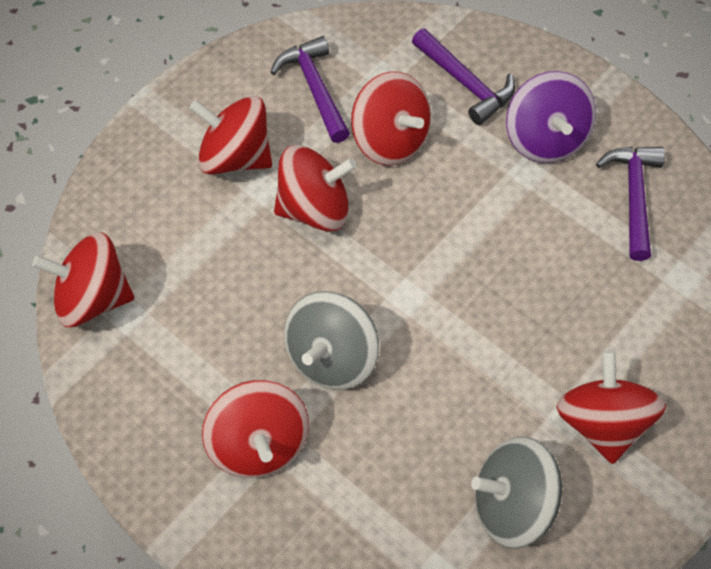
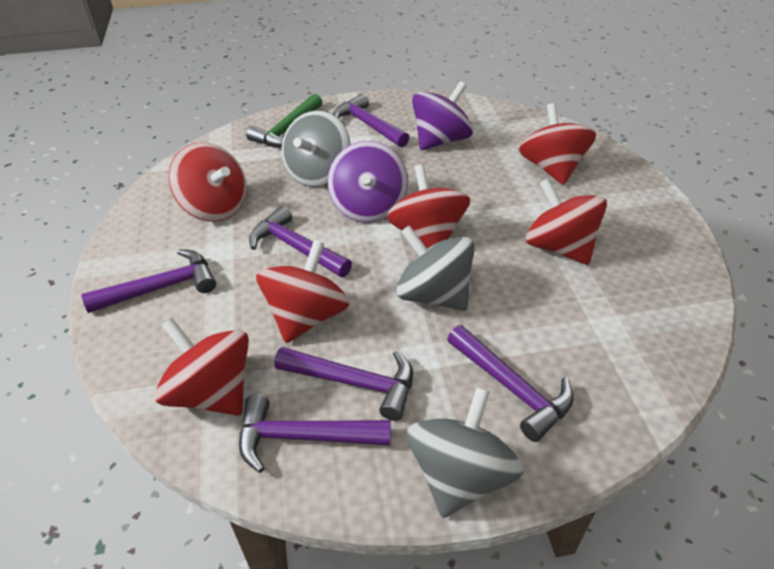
green hammer: 0 -> 1
grey spinning top: 2 -> 3
purple hammer: 3 -> 6
purple spinning top: 1 -> 2

